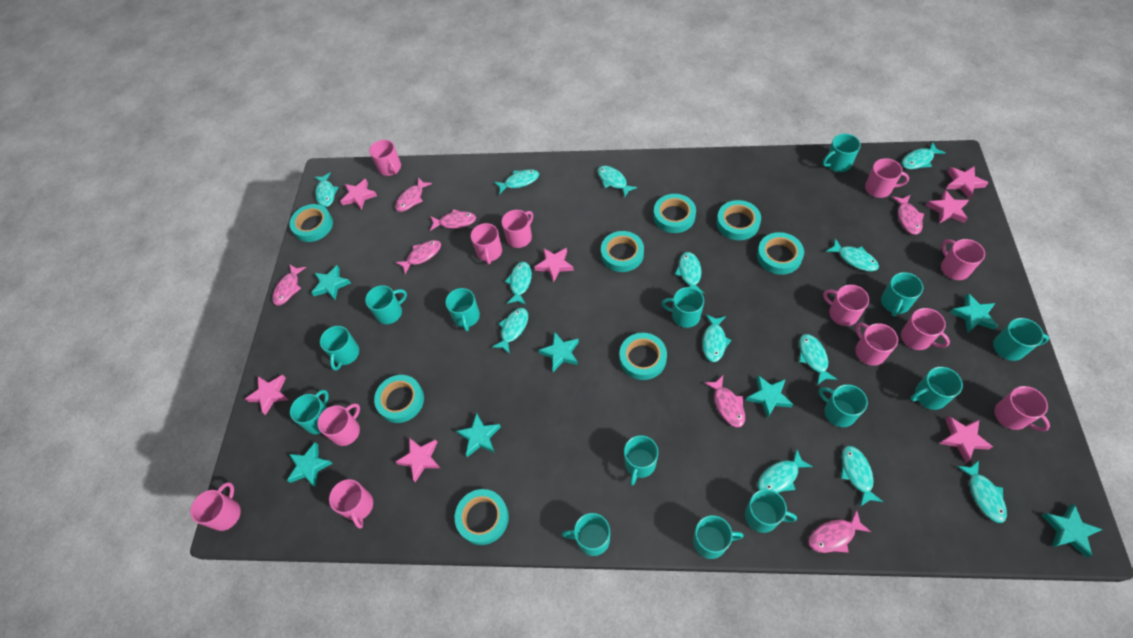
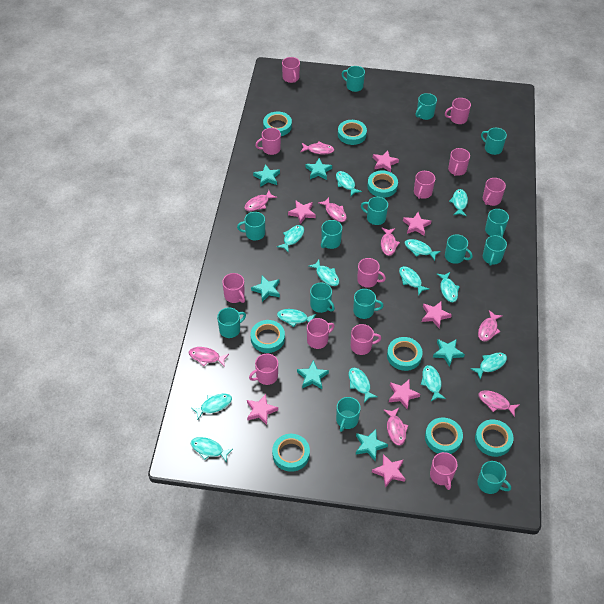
pink fish: 7 -> 8
turquoise star: 7 -> 6

